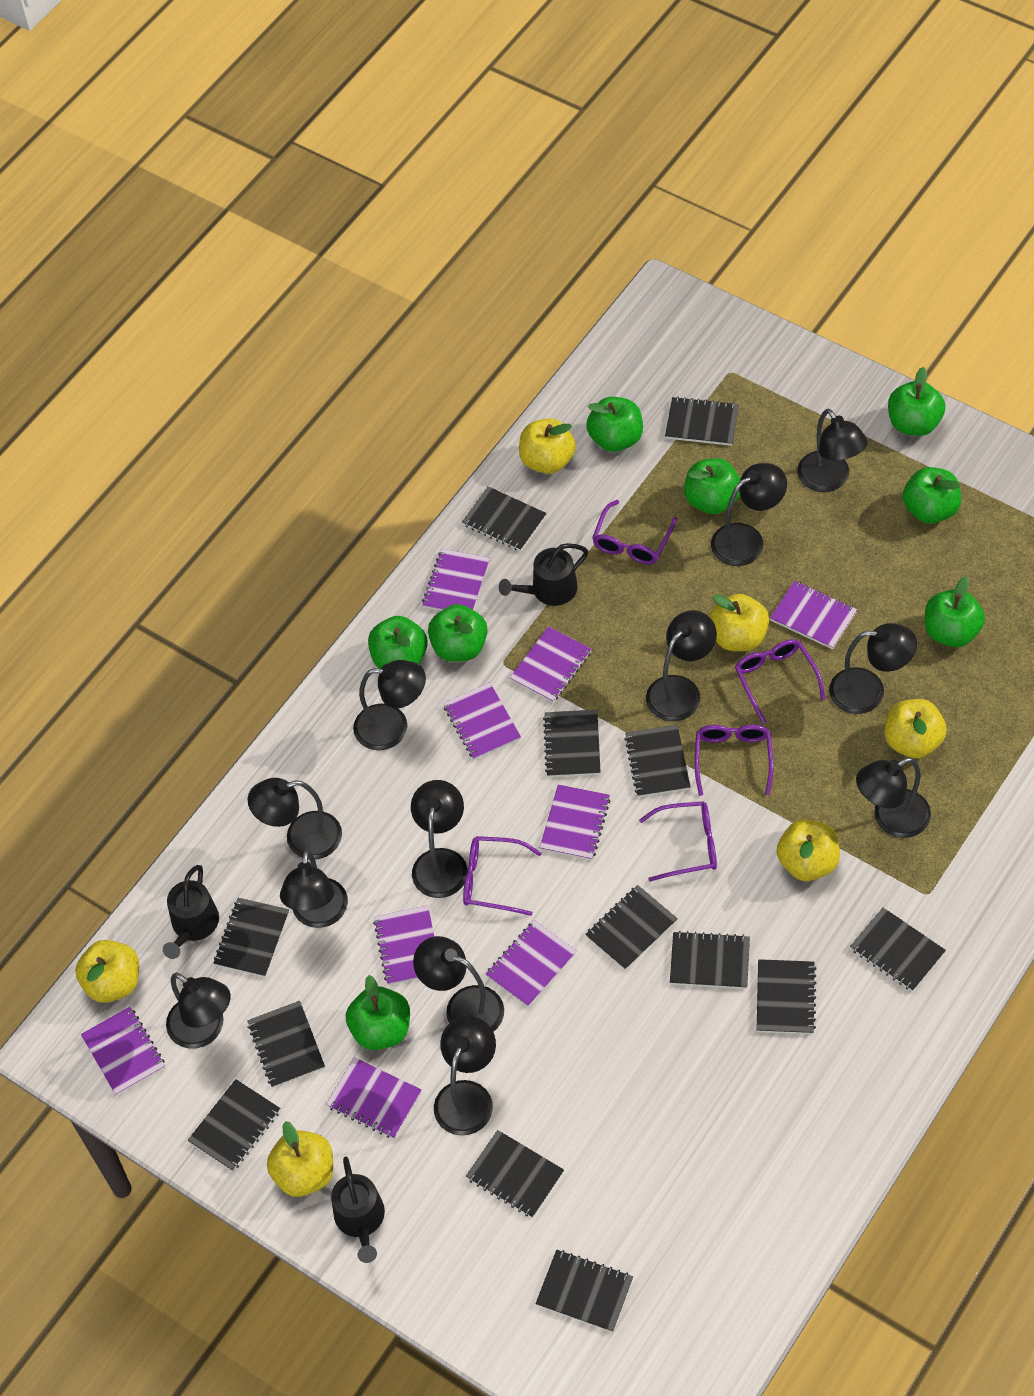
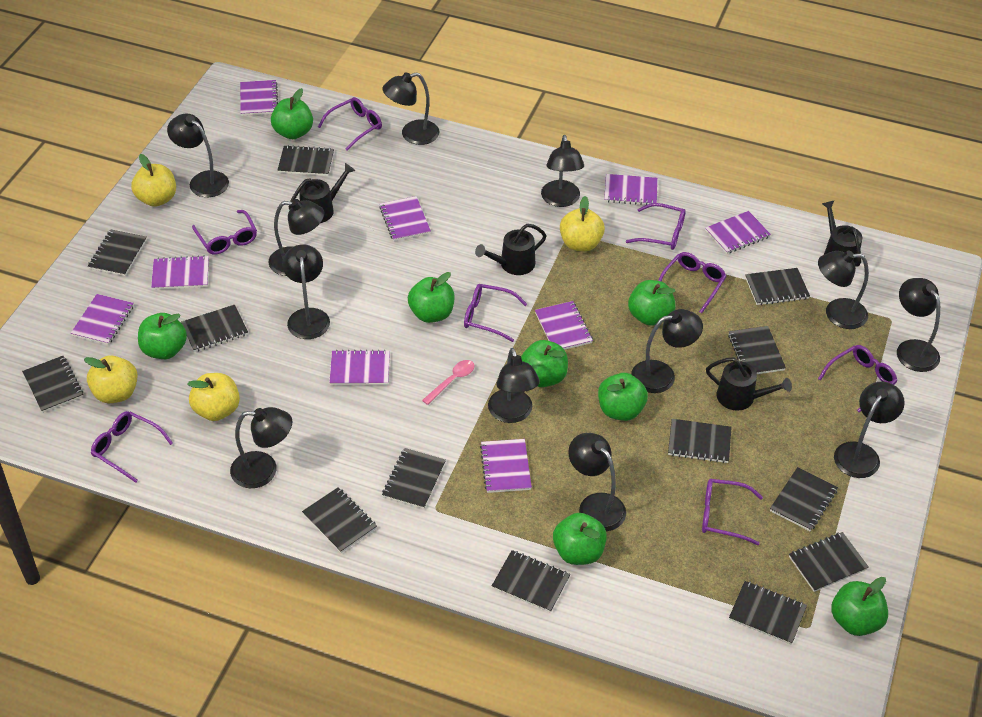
black watering can: 3 -> 4
pink spoon: 0 -> 1
purple glasses: 5 -> 8
yellow apple: 6 -> 4

